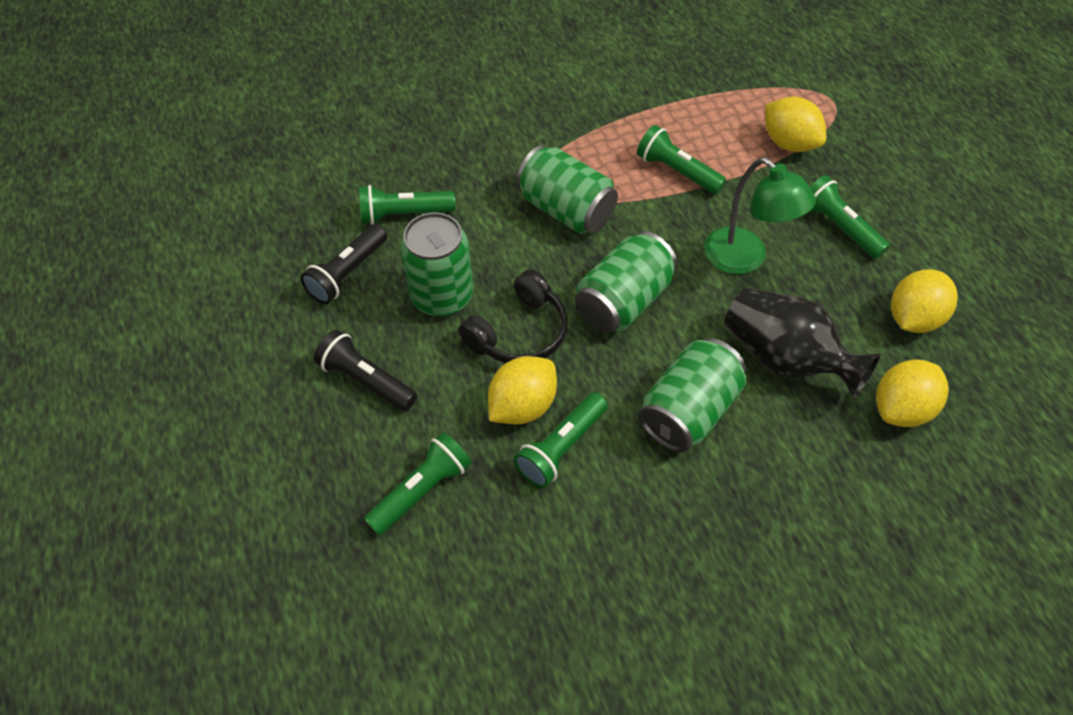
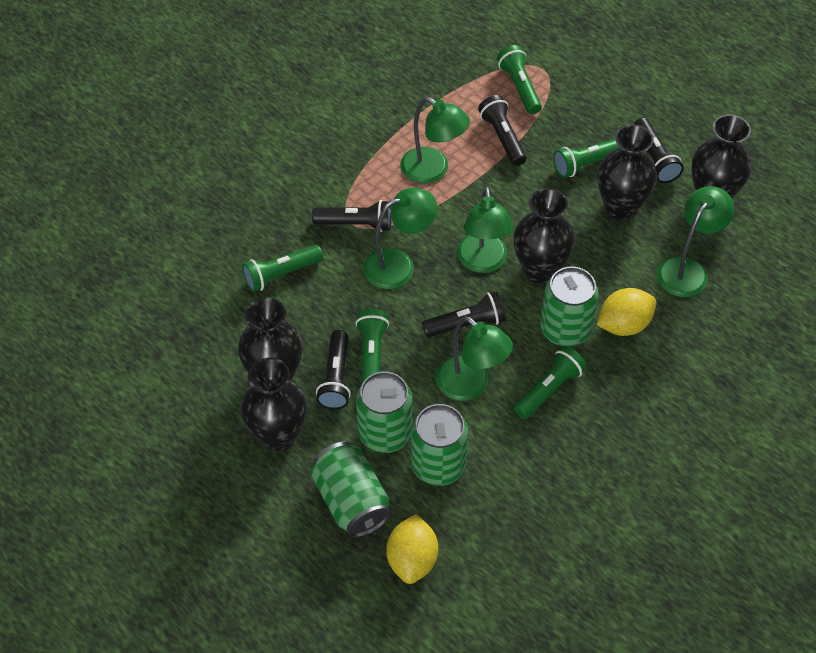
black flashlight: 2 -> 5
black headphones: 1 -> 0
black vase: 1 -> 5
green lamp: 1 -> 5
yellow lemon: 4 -> 2

